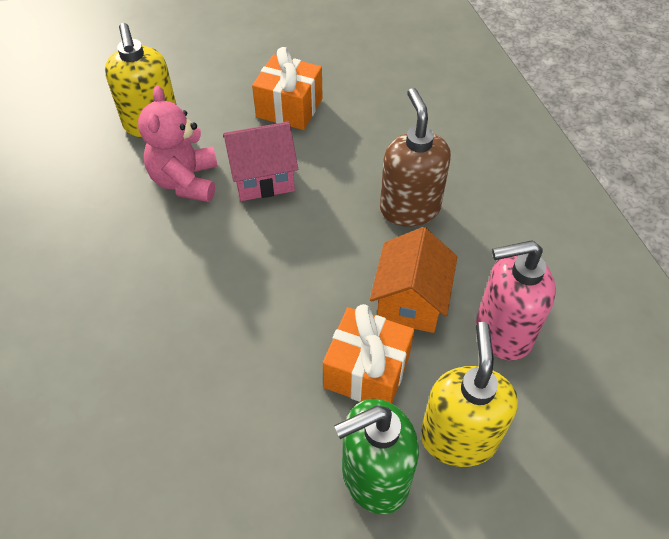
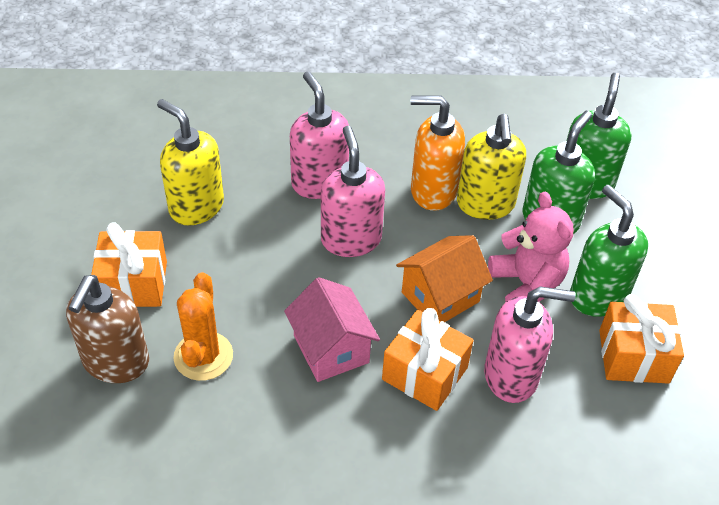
green soap dispenser: 1 -> 3
orange cactus: 0 -> 1
orange gift: 2 -> 3
orange soap dispenser: 0 -> 1
pink soap dispenser: 1 -> 3

